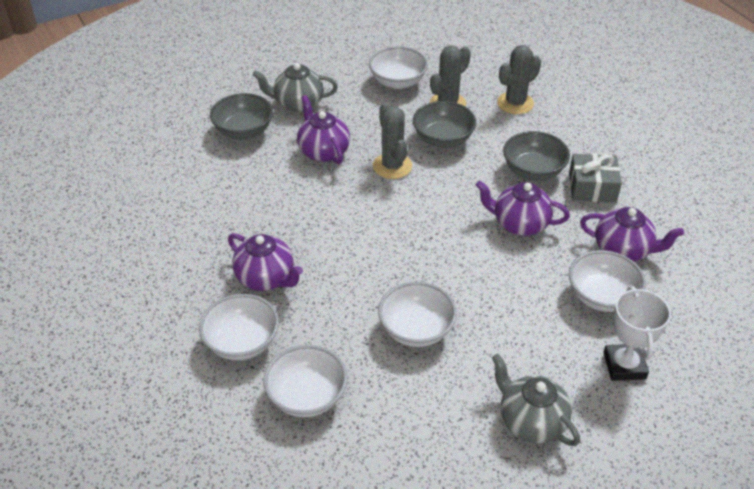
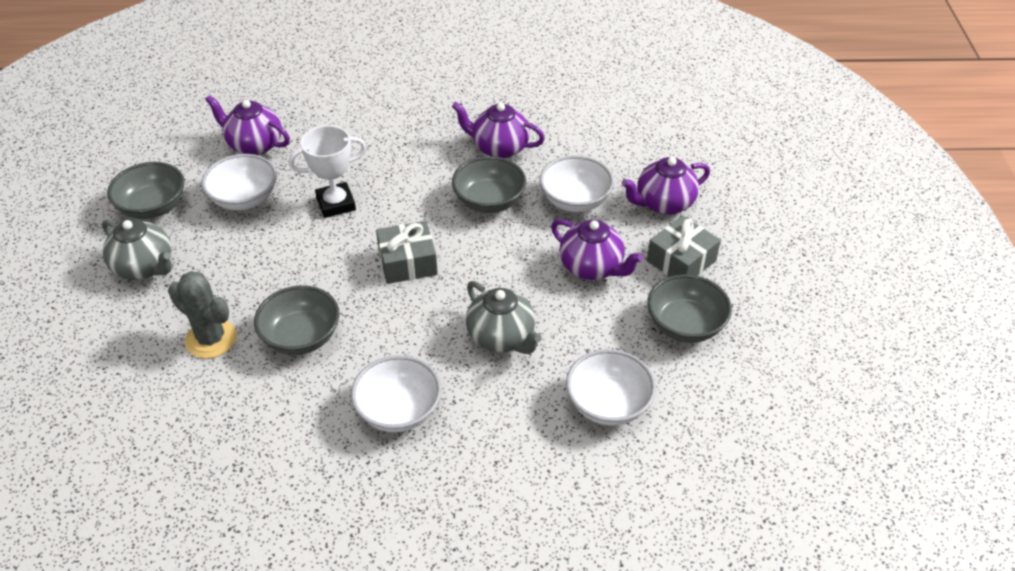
grey bowl: 3 -> 4
grey cactus: 3 -> 1
grey gift: 1 -> 2
white bowl: 5 -> 4

